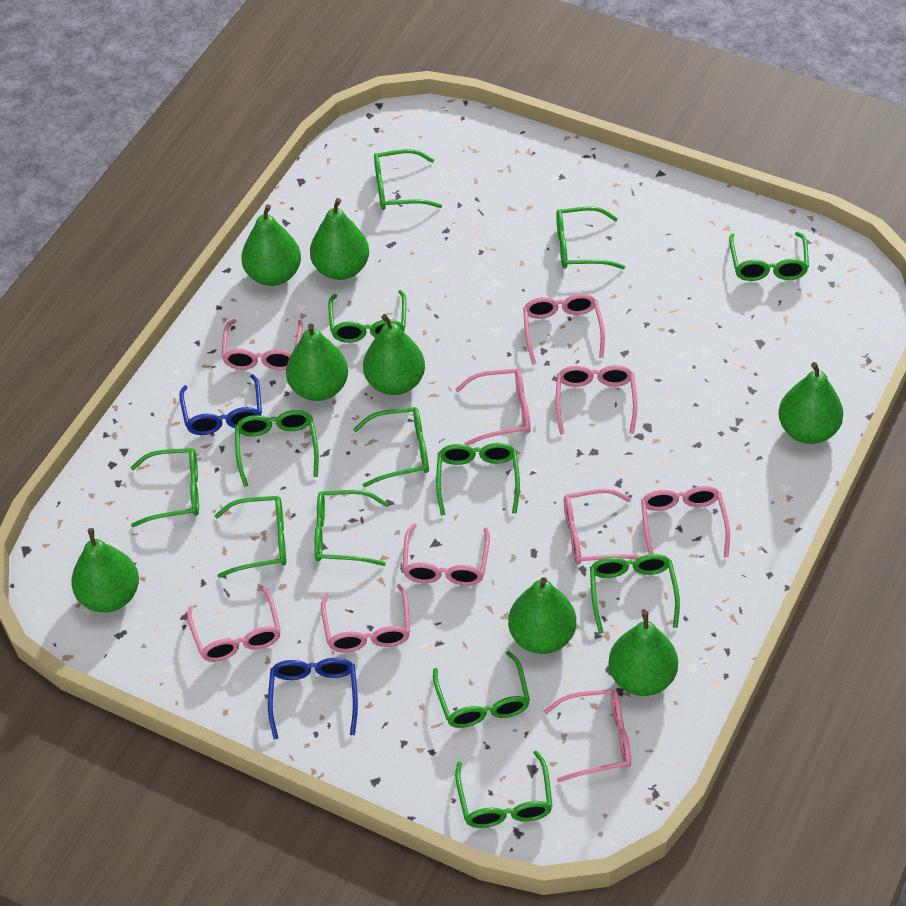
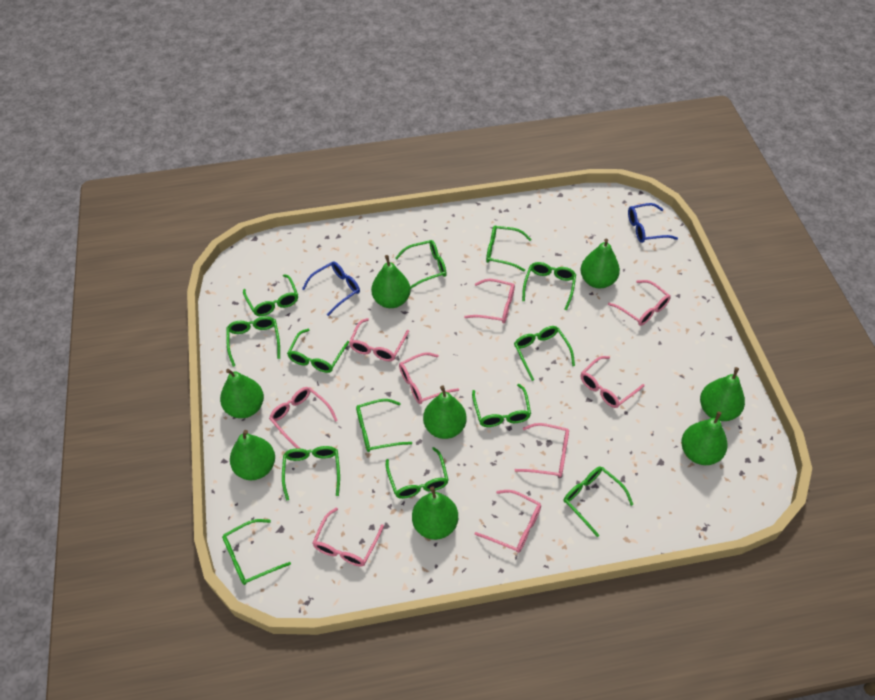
pink glasses: 10 -> 9

